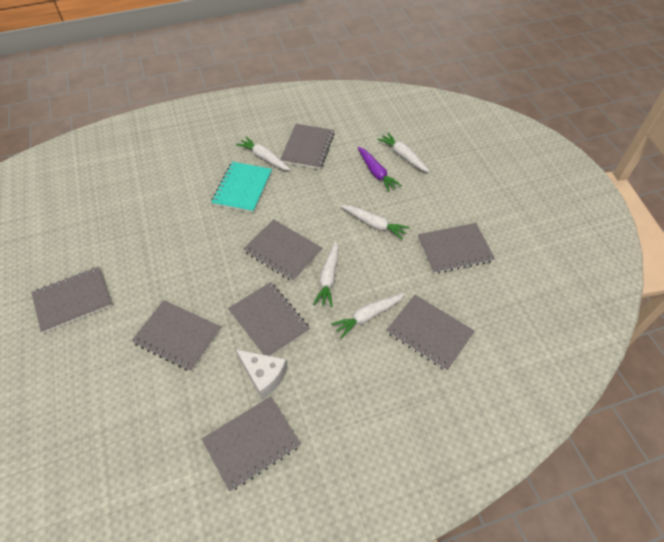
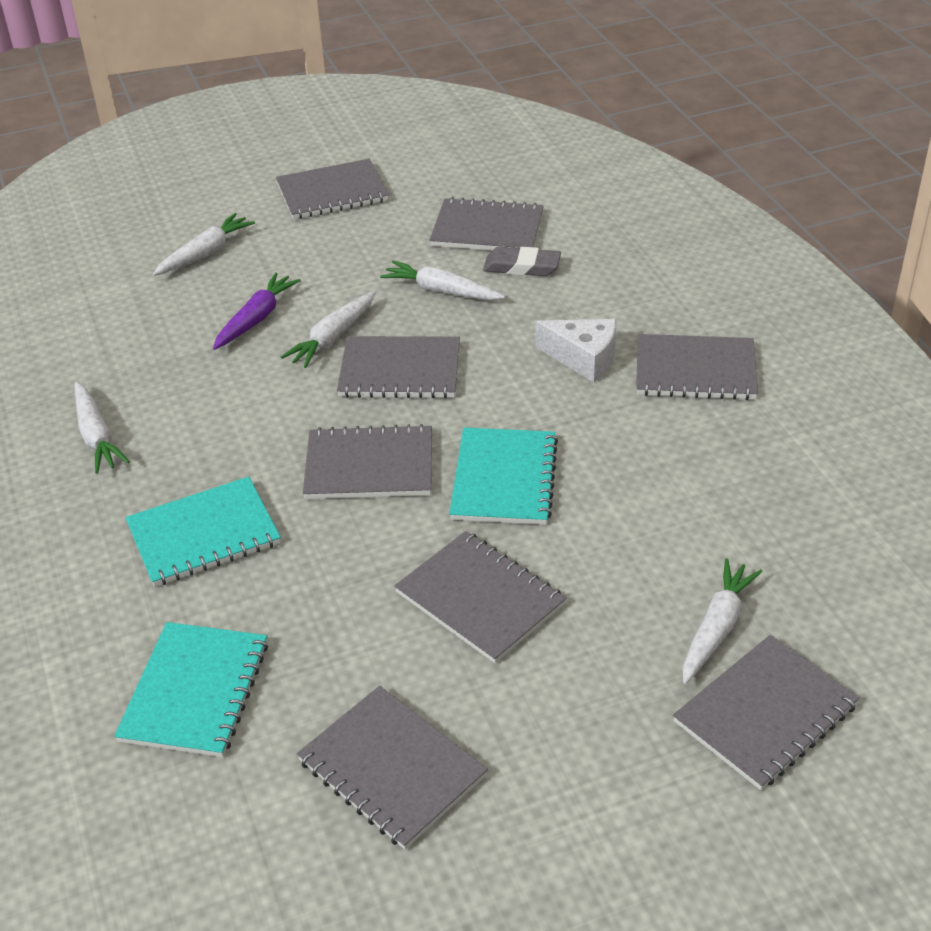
grey eraser: 0 -> 1
turquoise notebook: 1 -> 3

